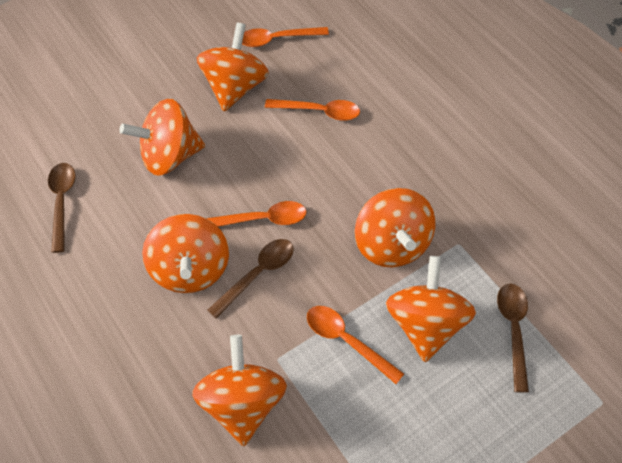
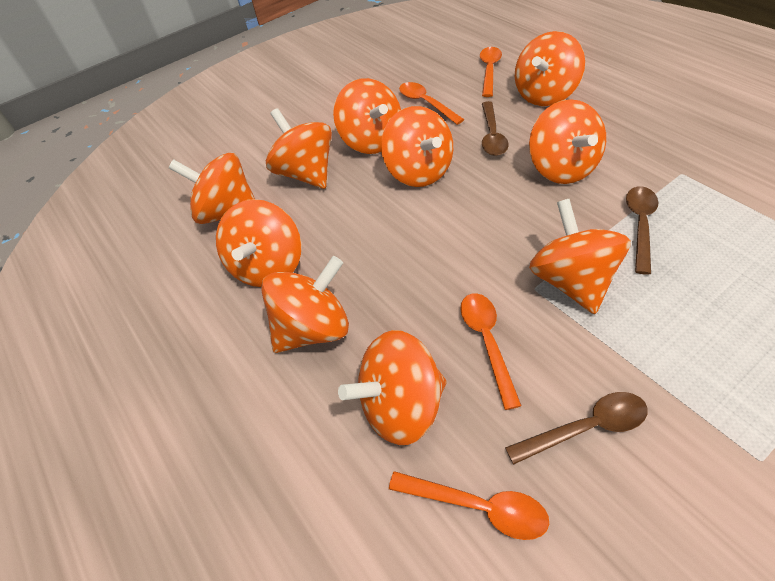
orange spinning top: 6 -> 10

